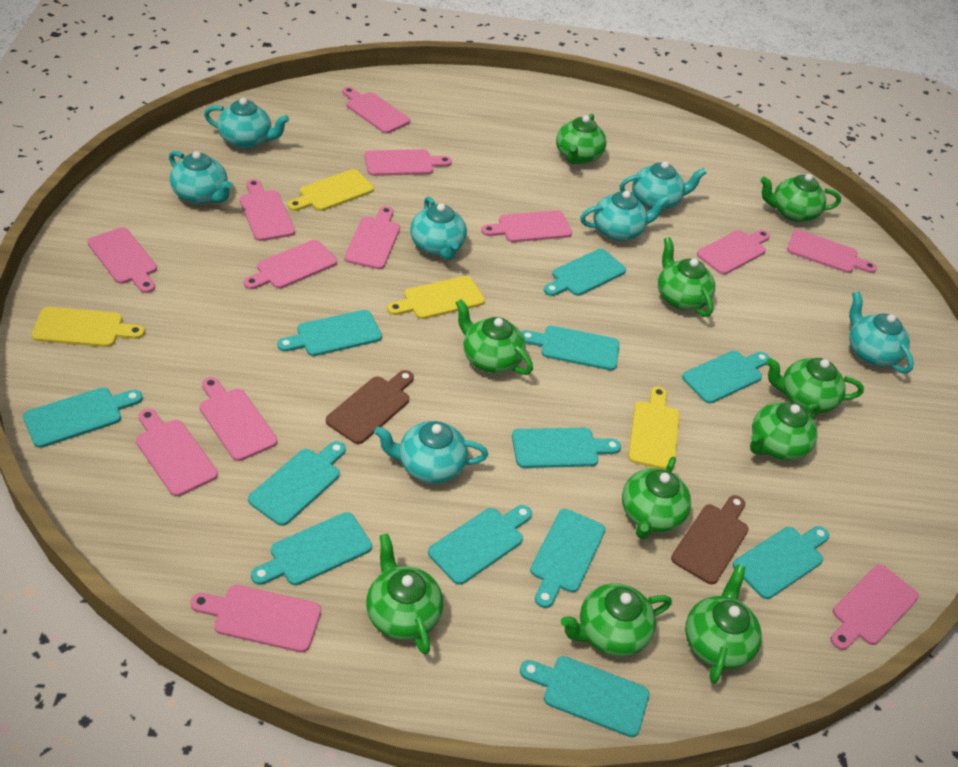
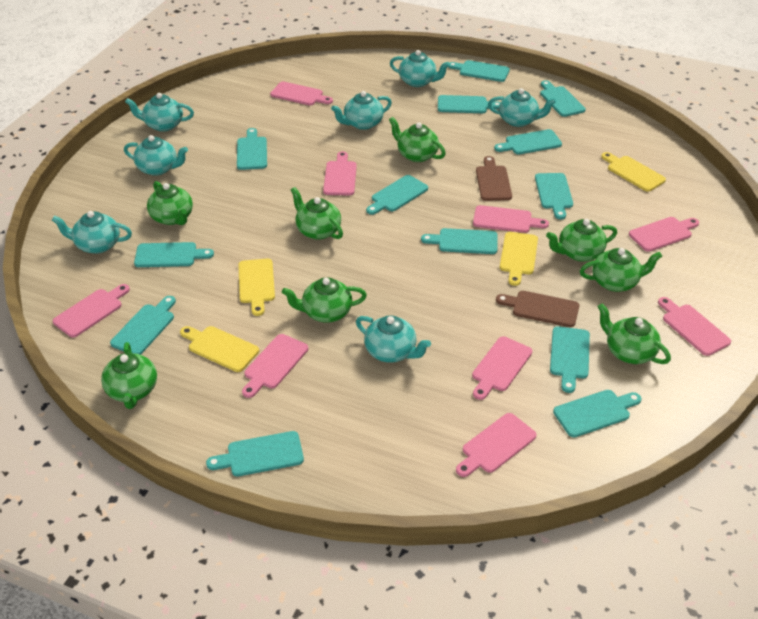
green teapot: 10 -> 8
pink cutting board: 13 -> 9
turquoise cutting board: 12 -> 13

